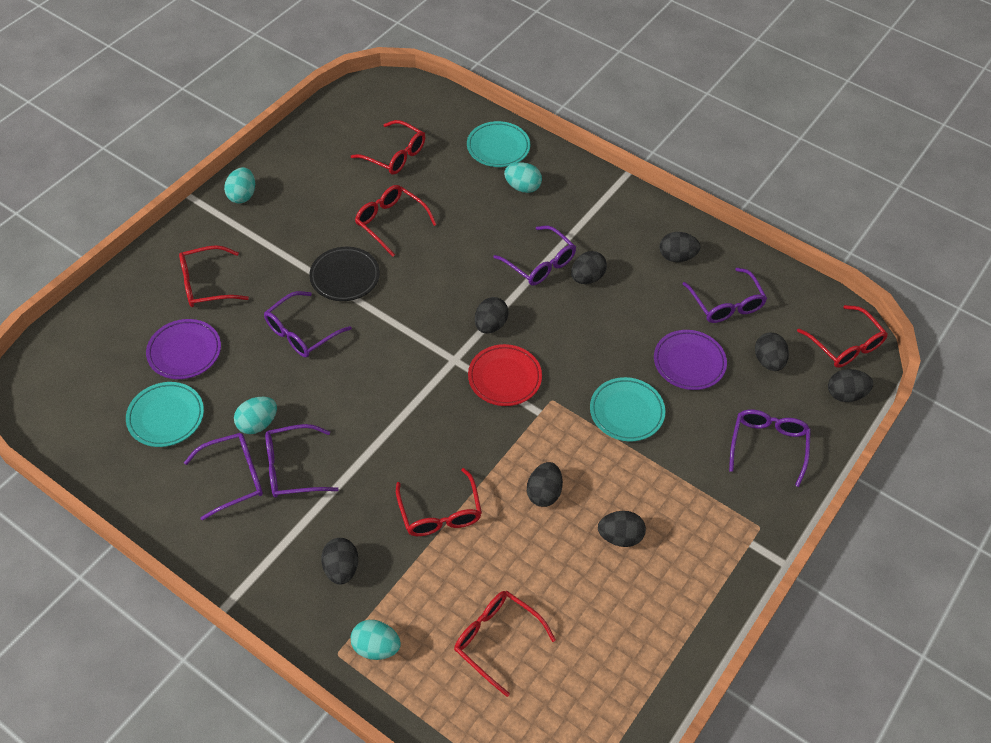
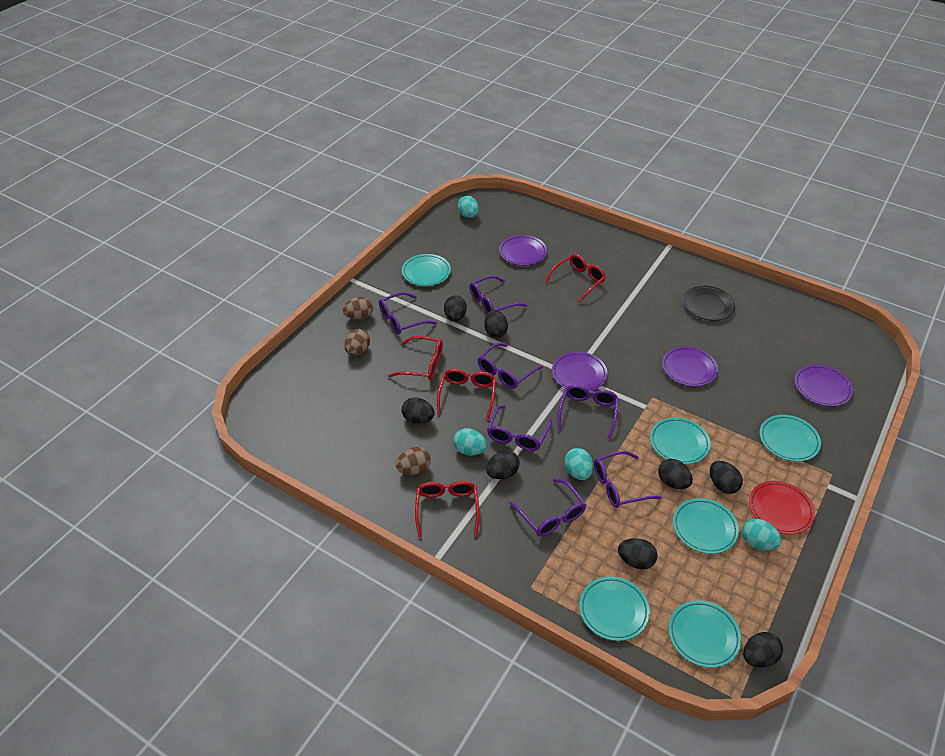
brown egg: 0 -> 3
purple glasses: 6 -> 7
purple plate: 2 -> 4
red glasses: 6 -> 4
turquoise plate: 3 -> 6

